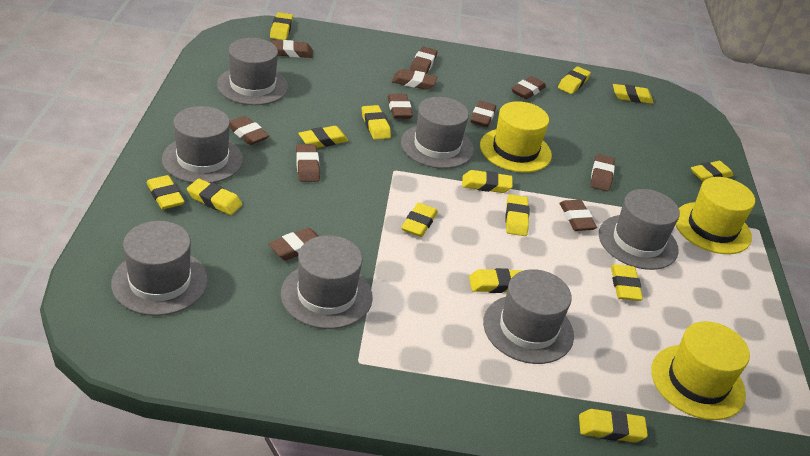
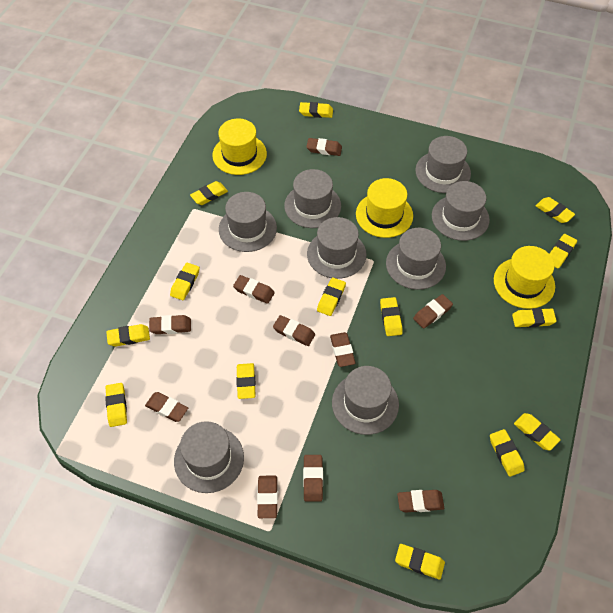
brown eraser: 11 -> 10
grey hat: 7 -> 8

